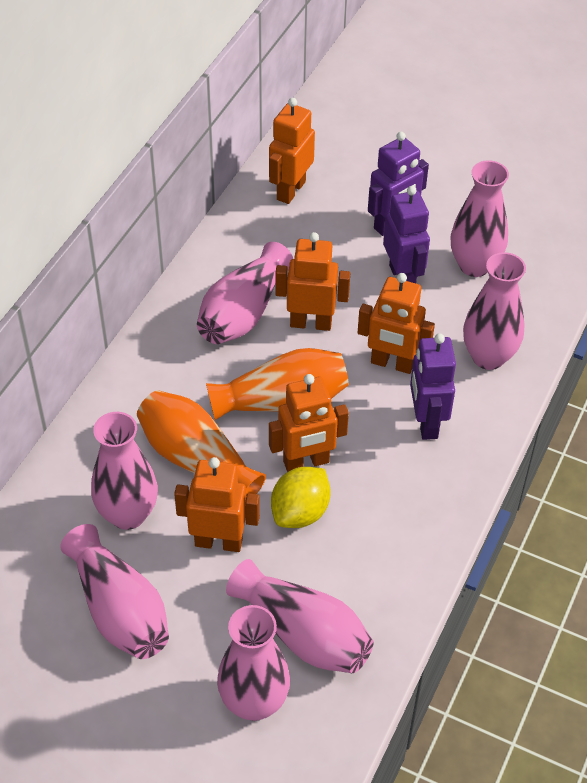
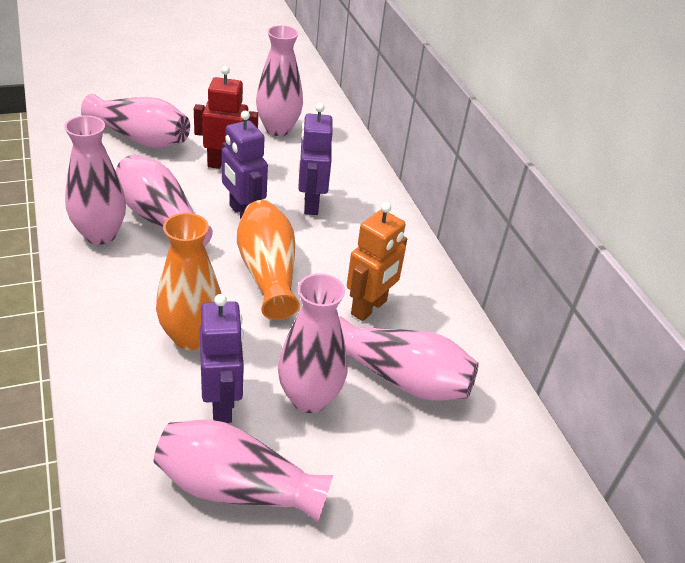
orange robot: 5 -> 1
red robot: 0 -> 1
yellow lemon: 1 -> 0

